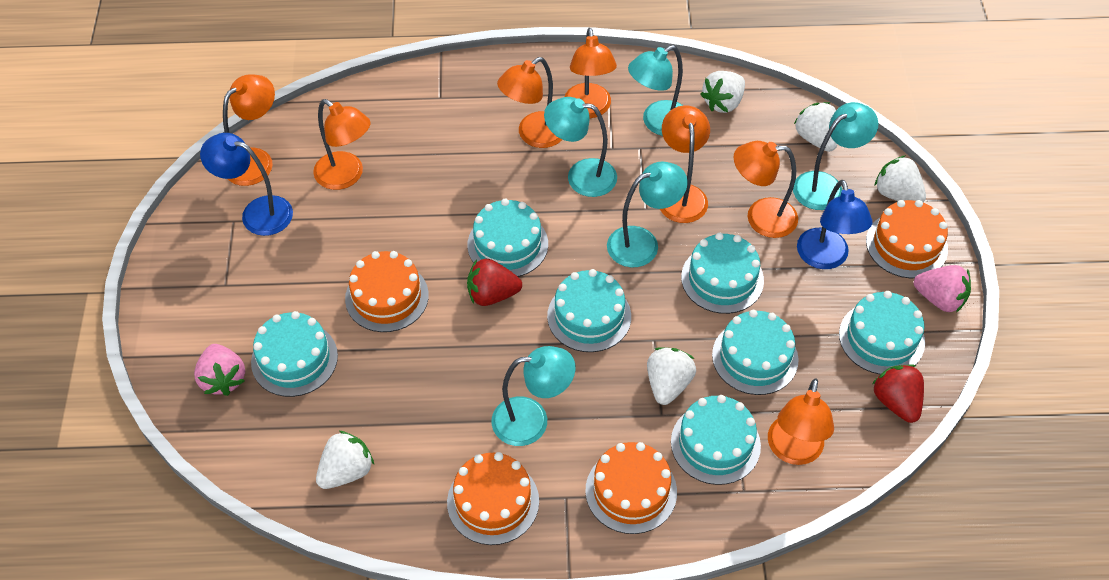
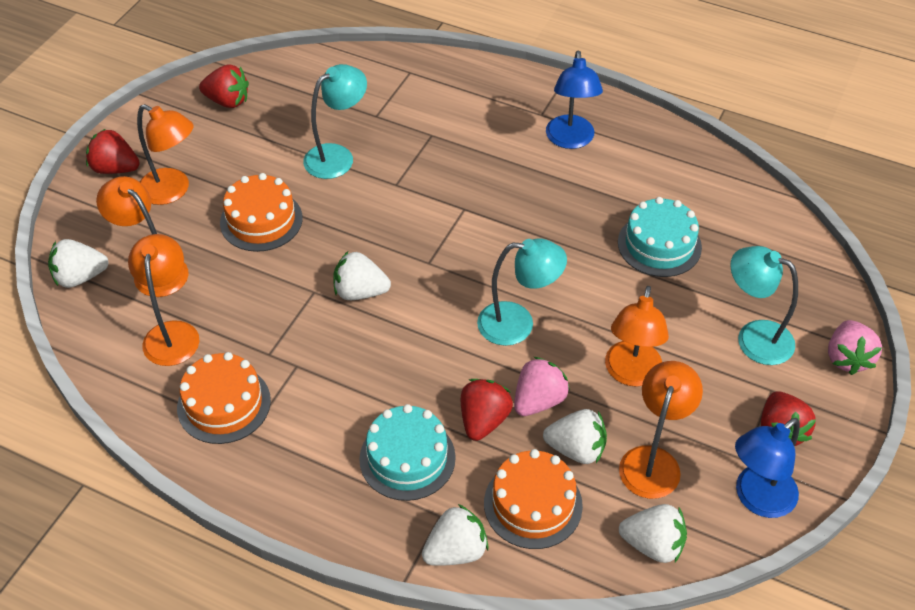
orange cake: 4 -> 3
orange lamp: 7 -> 5
red strawberry: 2 -> 4
turquoise cake: 7 -> 2
turquoise lamp: 5 -> 3

